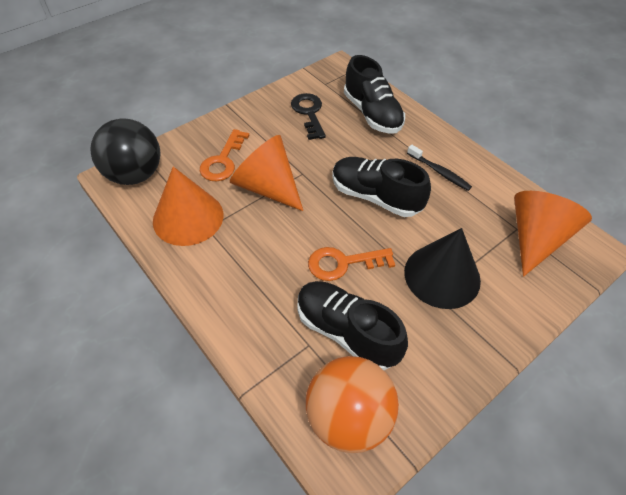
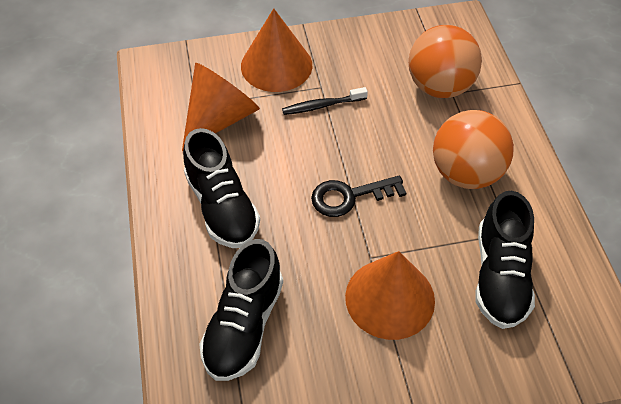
black ball: 1 -> 0
black cone: 1 -> 0
orange ball: 1 -> 2
orange key: 2 -> 0

